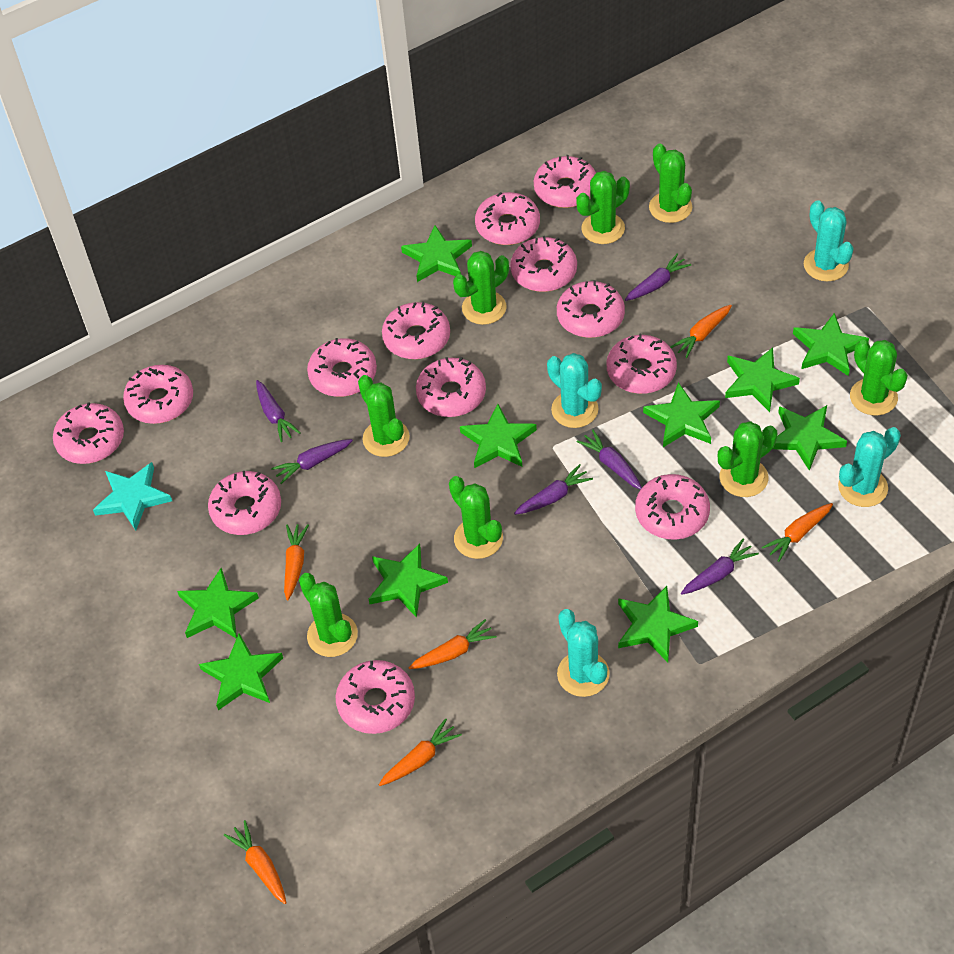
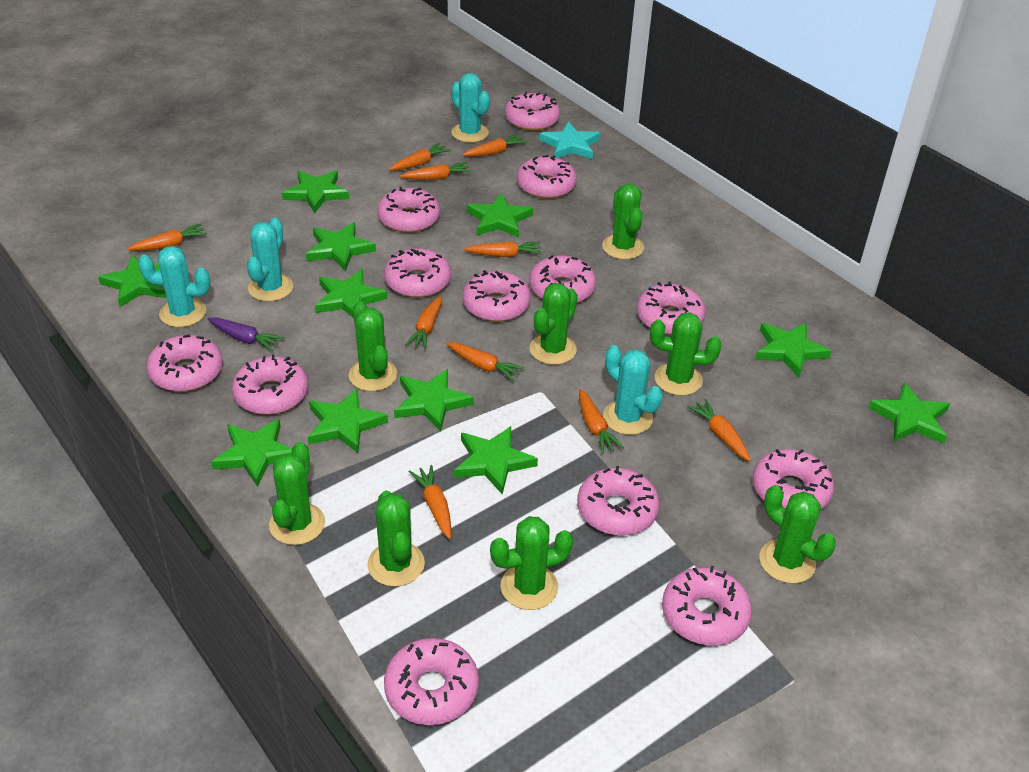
green star: 10 -> 11
orange carrot: 6 -> 10
purple carrot: 6 -> 1

